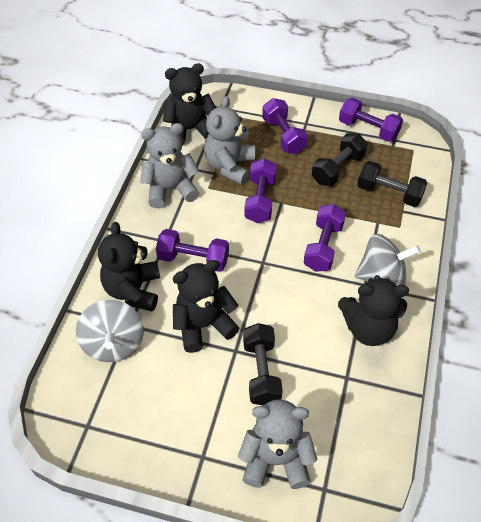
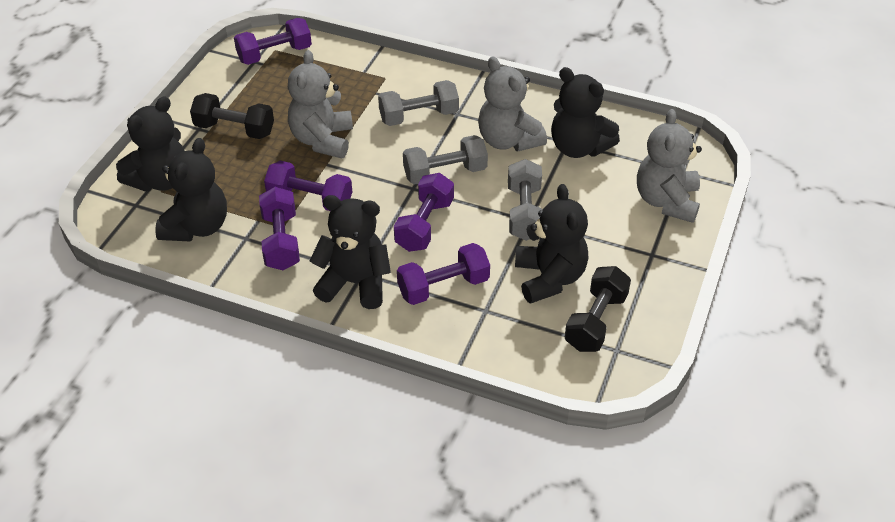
black dumbbell: 3 -> 2
black teddy bear: 4 -> 5
grey dumbbell: 0 -> 3
grey spinning top: 2 -> 0

